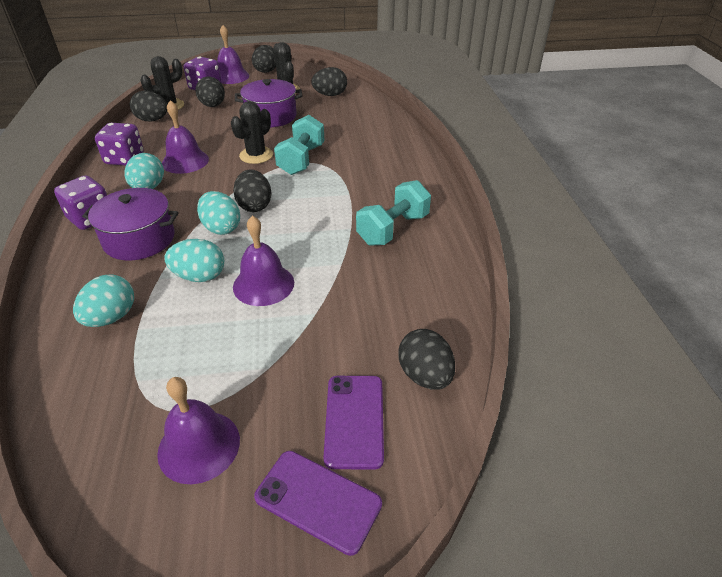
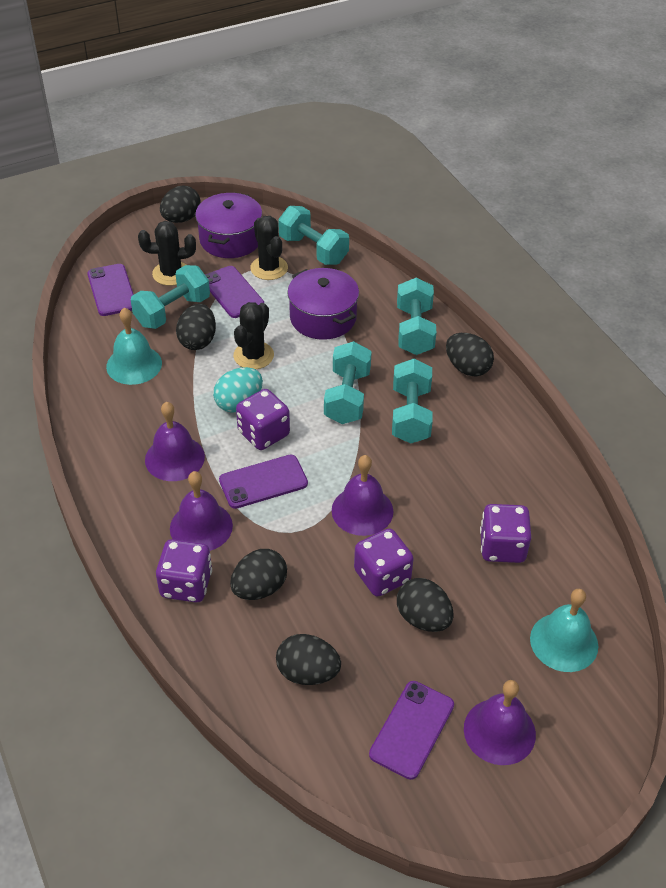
purple dice: 3 -> 4
purple phone: 2 -> 4
turquoise bell: 0 -> 2
turquoise dumbbell: 2 -> 5
turquoise egg: 4 -> 1

